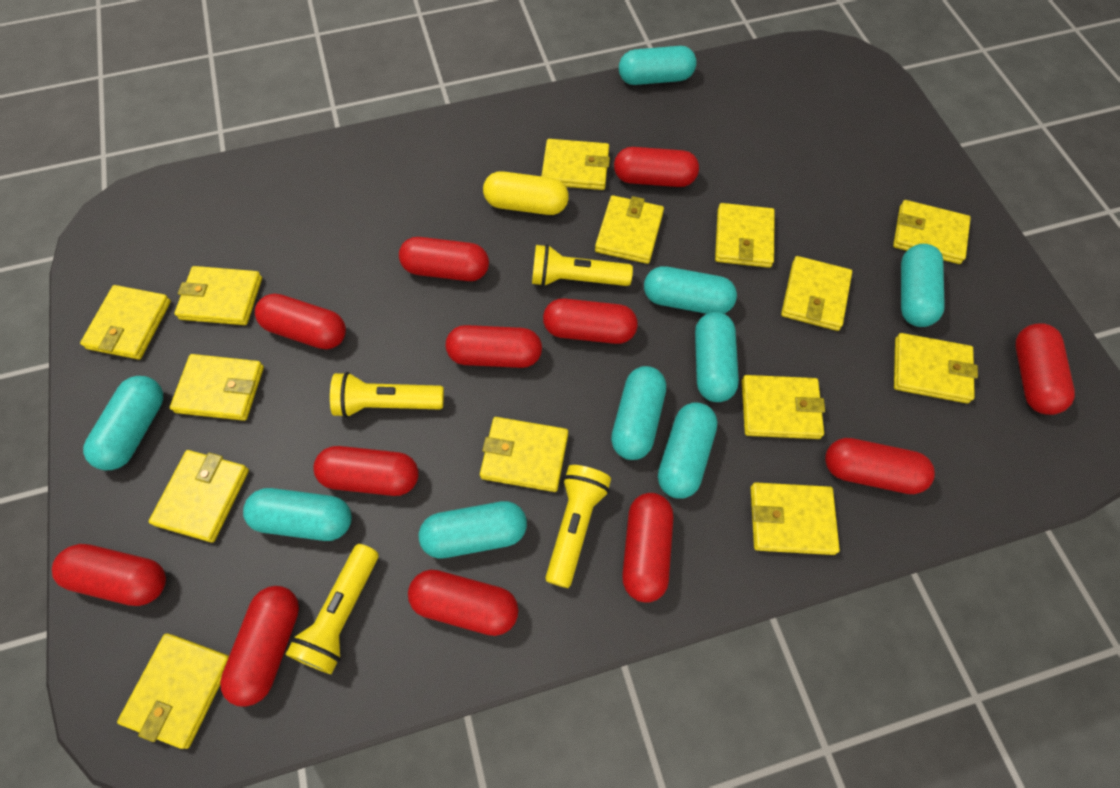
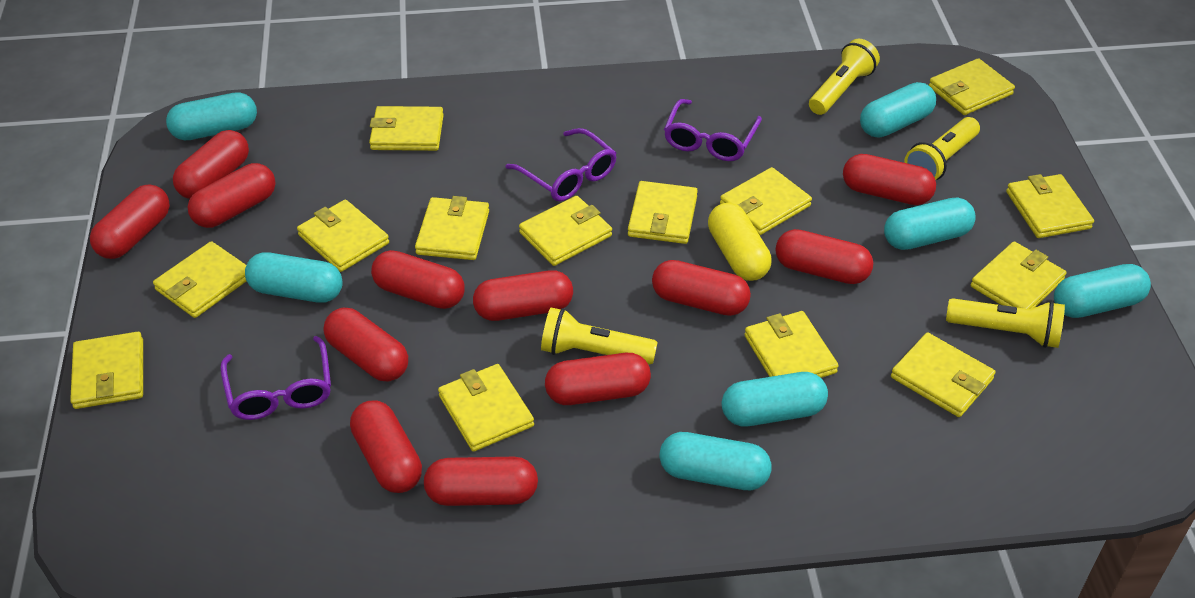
purple glasses: 0 -> 3
turquoise capsule: 9 -> 7

